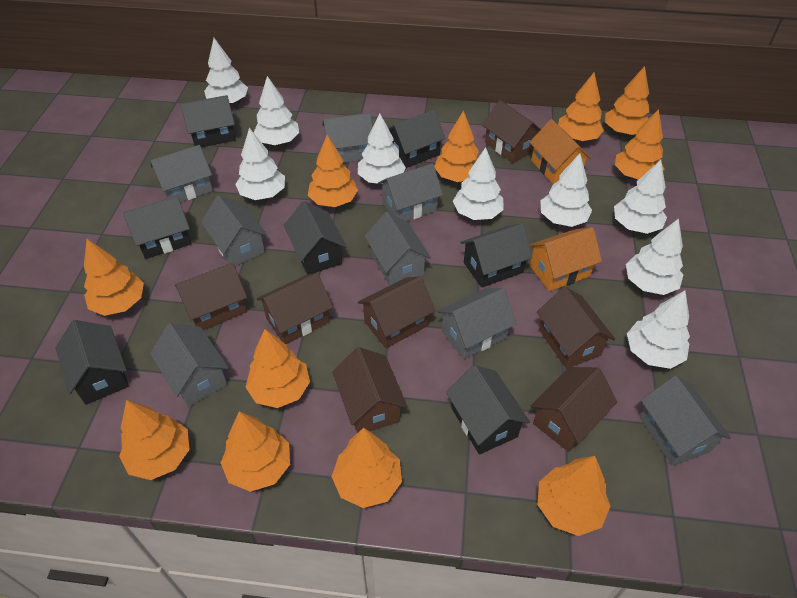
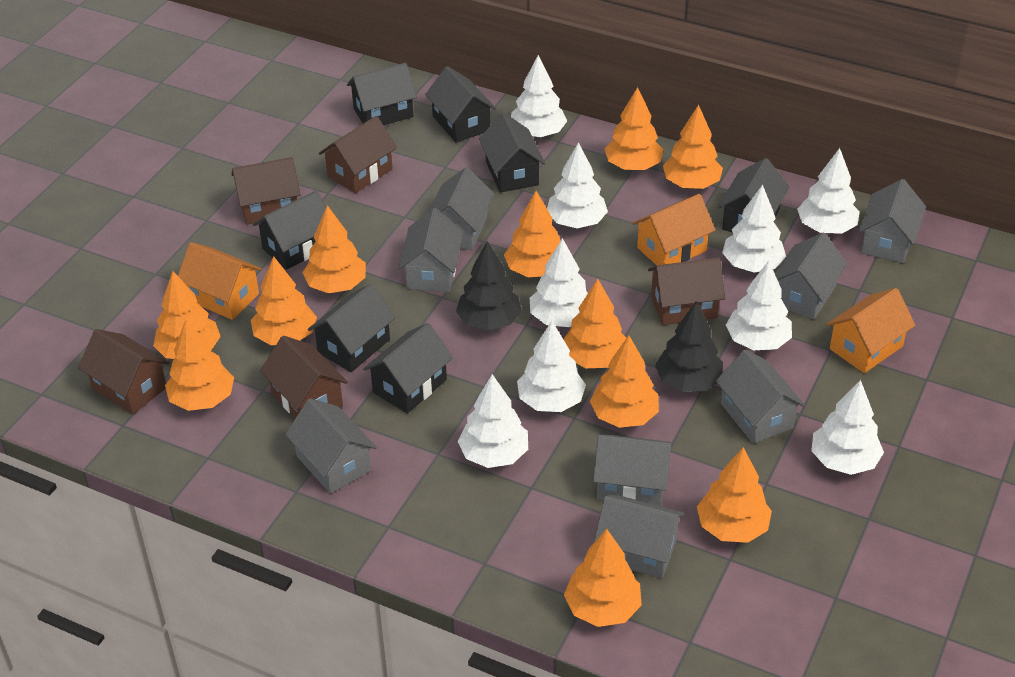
black tree: 0 -> 2
brown house: 7 -> 5
orange house: 2 -> 3

